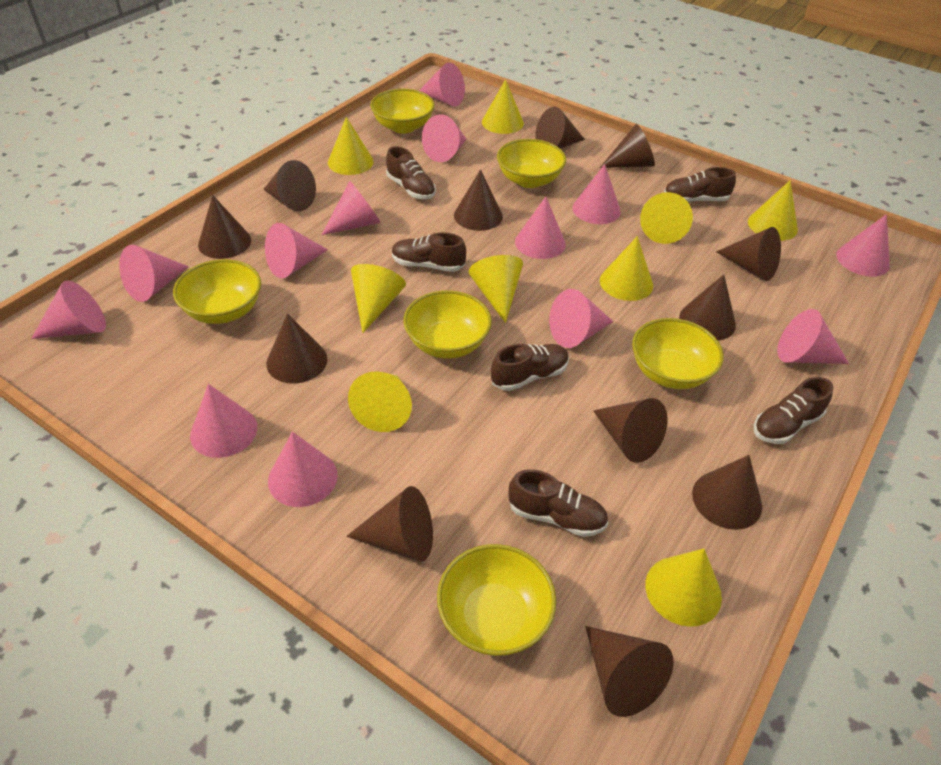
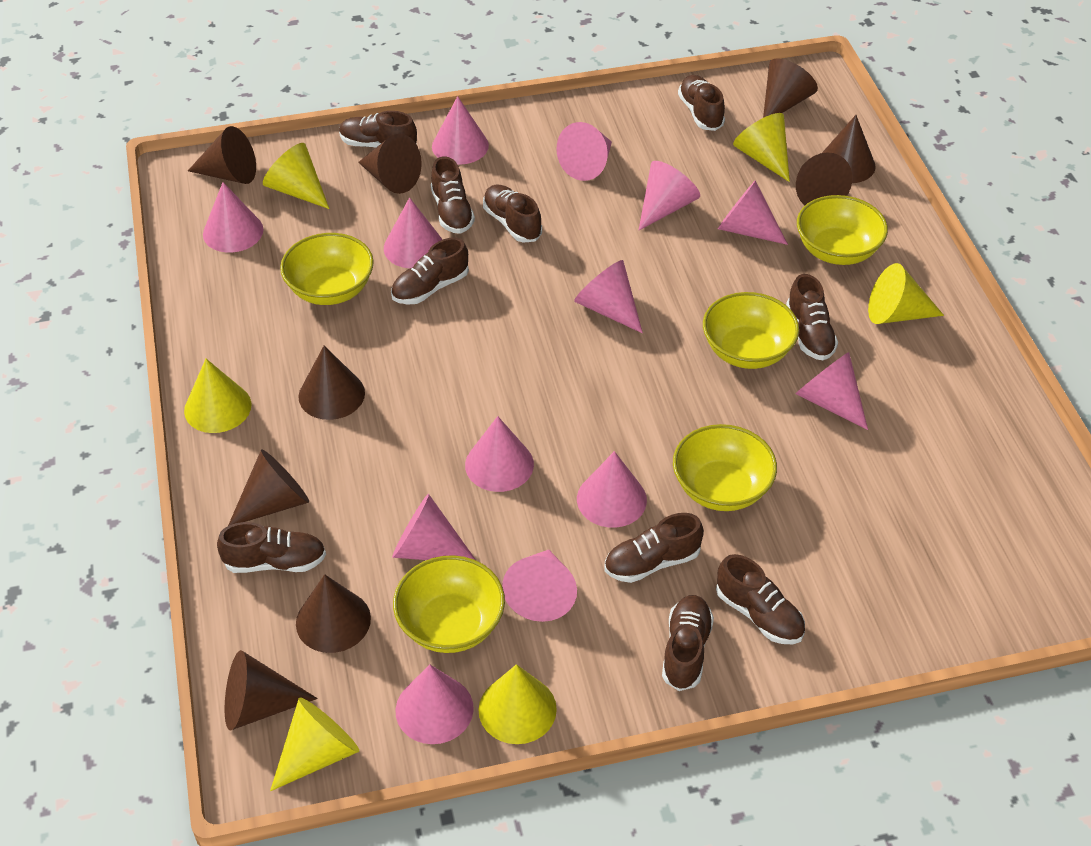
brown cone: 12 -> 9
brown shoe: 6 -> 10
yellow bowl: 6 -> 5
yellow cone: 9 -> 6

